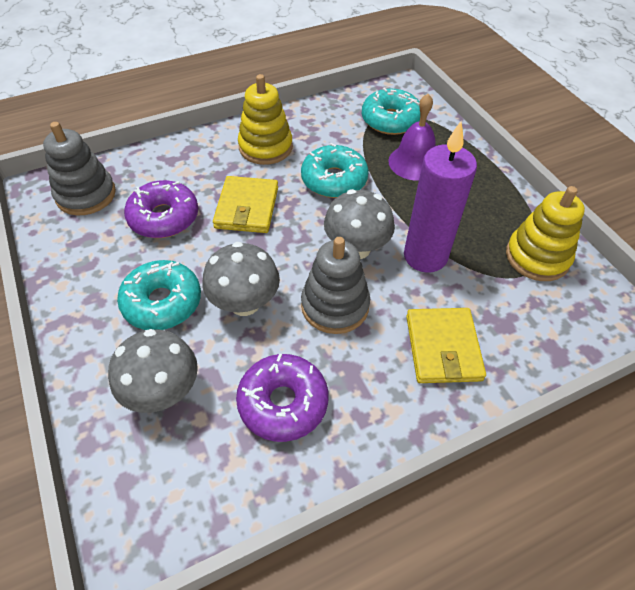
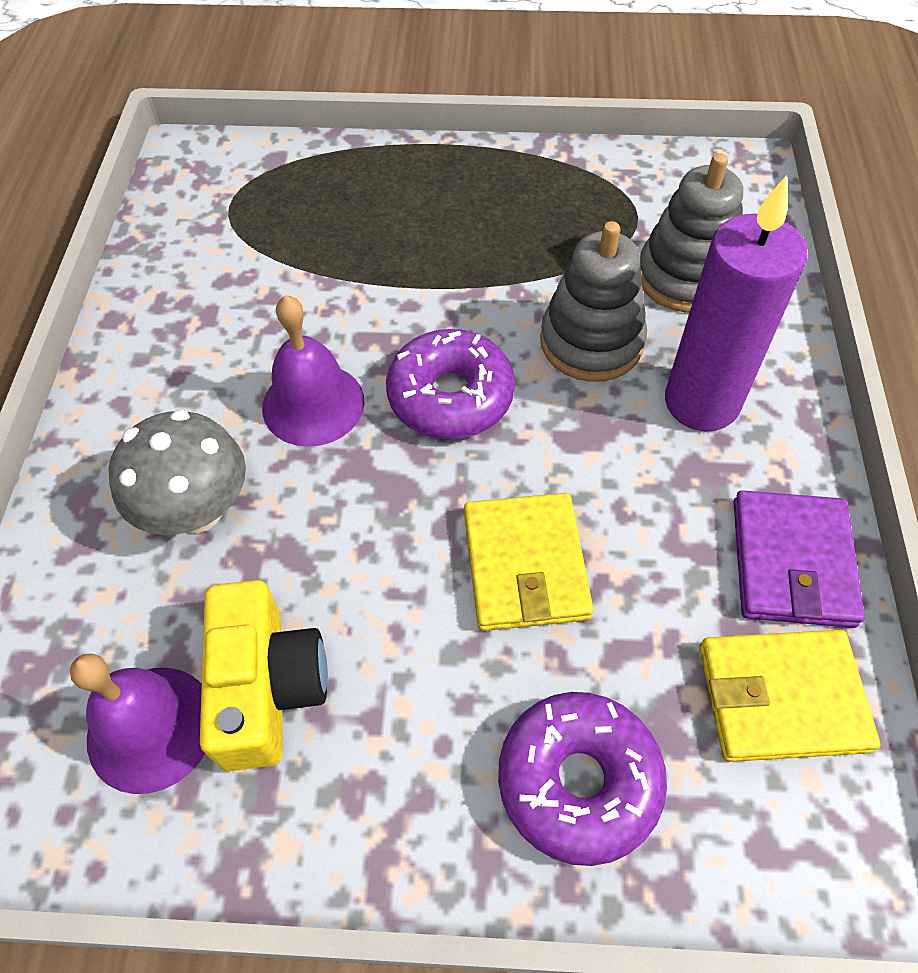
grey mushroom: 3 -> 1
purple bell: 1 -> 2
purple wallet: 0 -> 1
turquoise donut: 3 -> 0
yellow camera: 0 -> 1
yellow stacking toy: 2 -> 0

